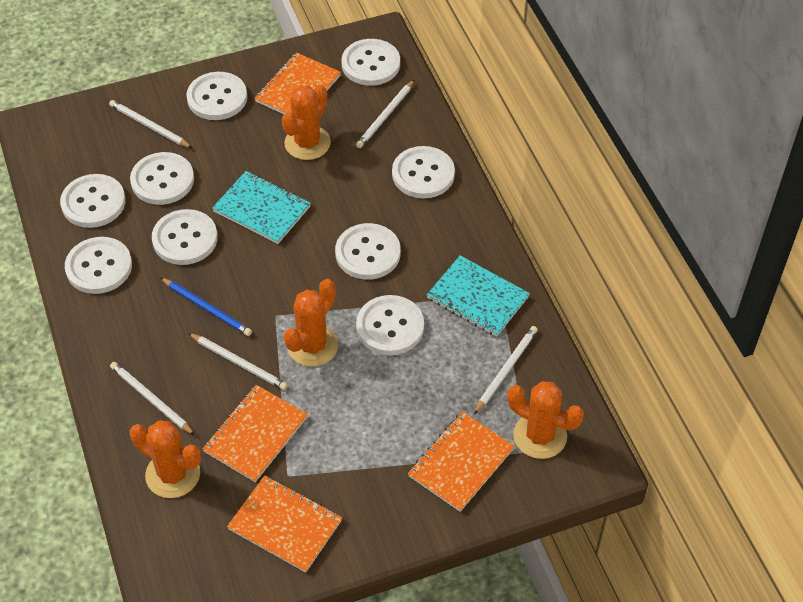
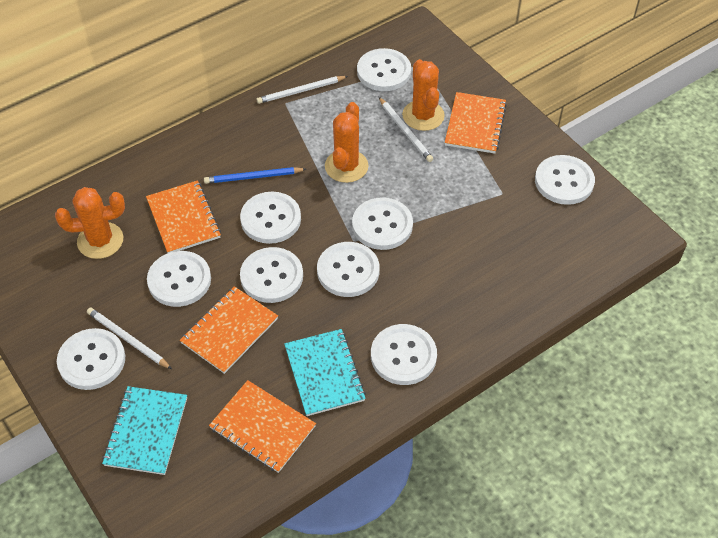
orange cactus: 4 -> 3
white pencil: 5 -> 3

